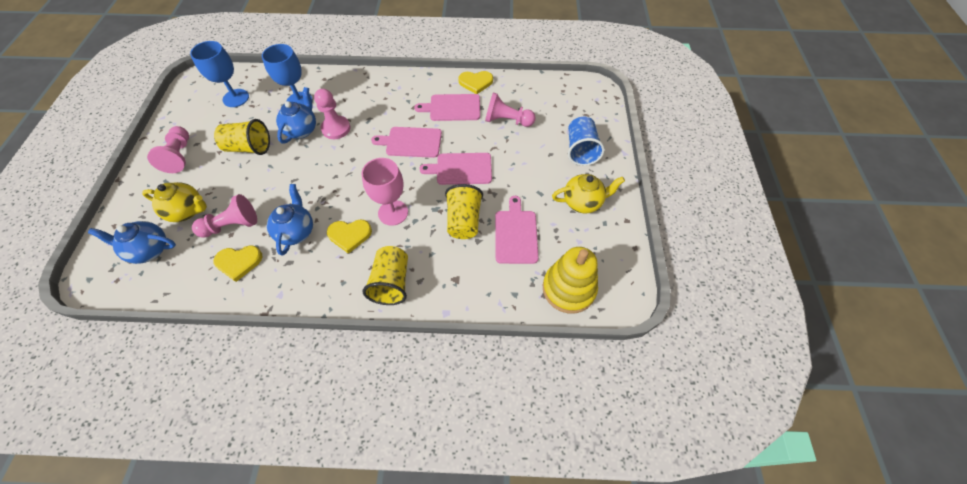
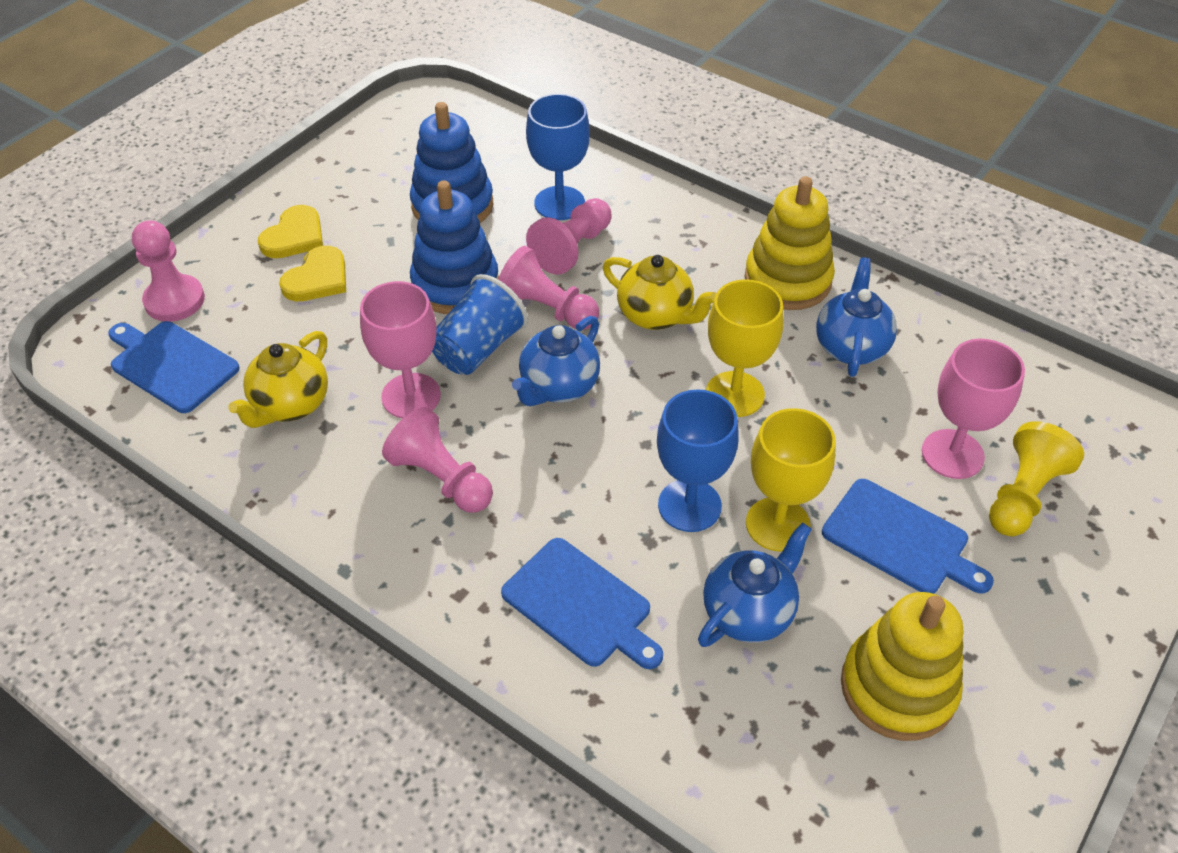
blue cutting board: 0 -> 3
blue stacking toy: 0 -> 2
pink cutting board: 4 -> 0
pink goblet: 1 -> 2
yellow cup: 3 -> 0
yellow goblet: 0 -> 2
yellow heart: 3 -> 2
yellow pawn: 0 -> 1
yellow stacking toy: 1 -> 2

